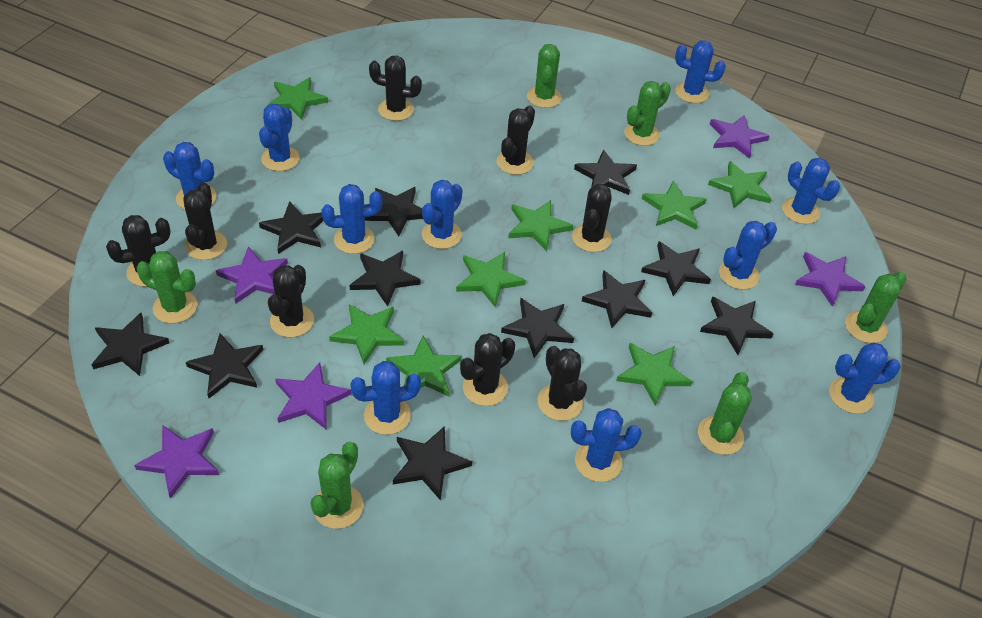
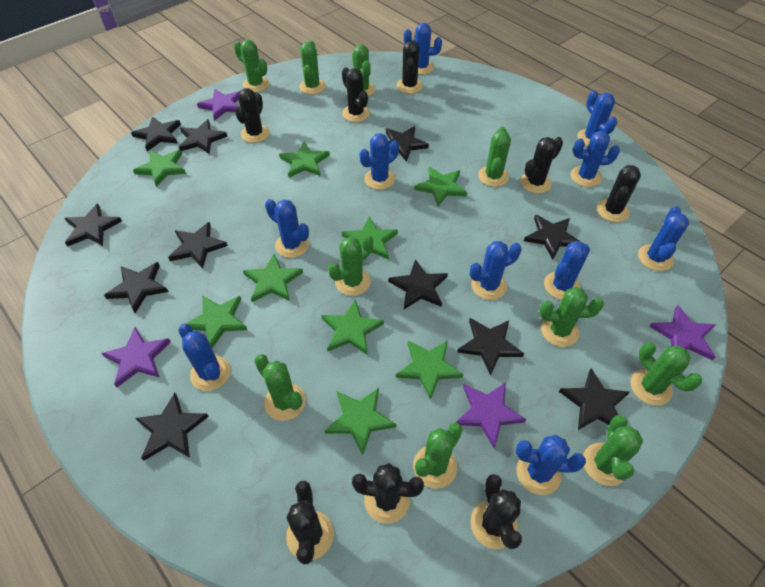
green cactus: 6 -> 10
green star: 8 -> 9
purple star: 5 -> 4

